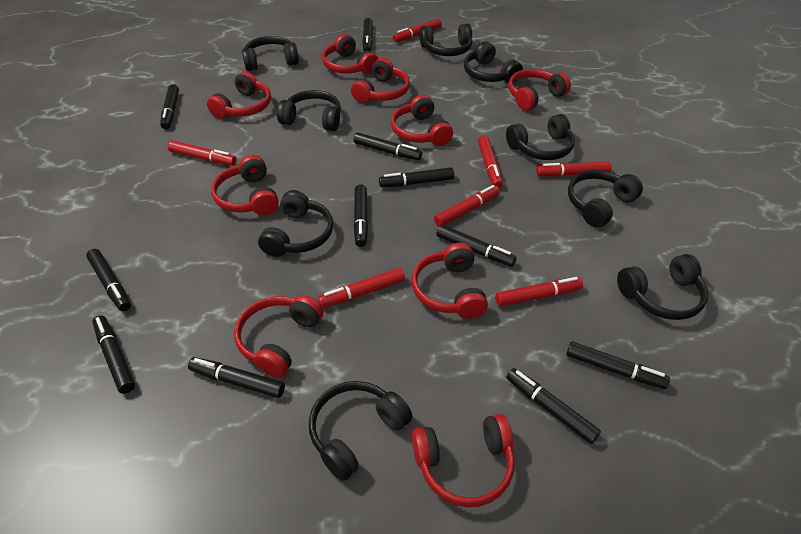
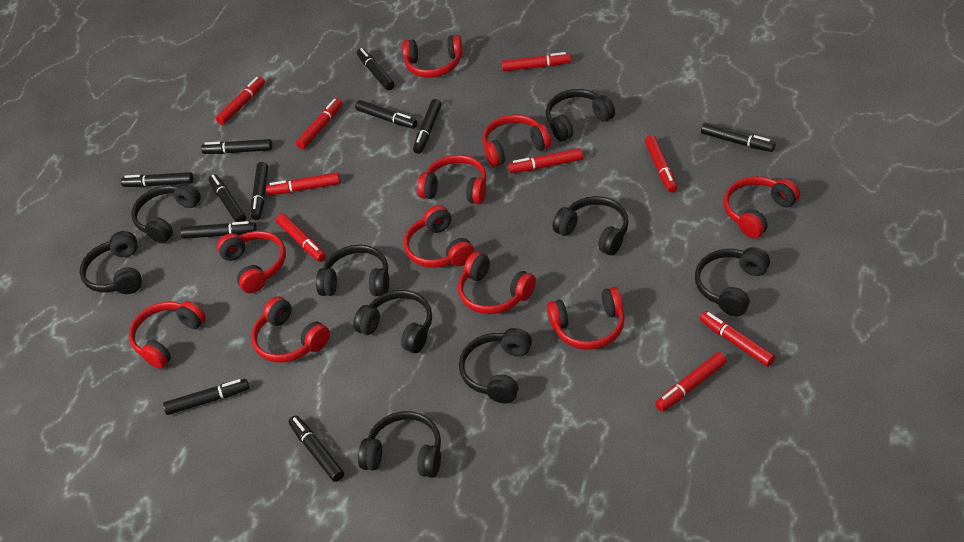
red headphones: 9 -> 10
red marker: 7 -> 9

